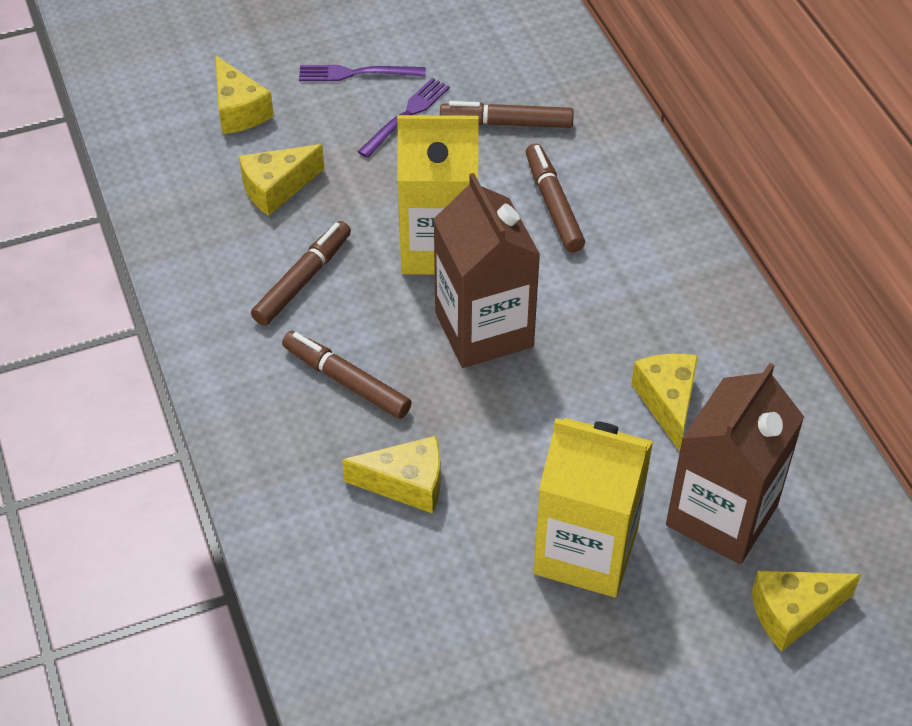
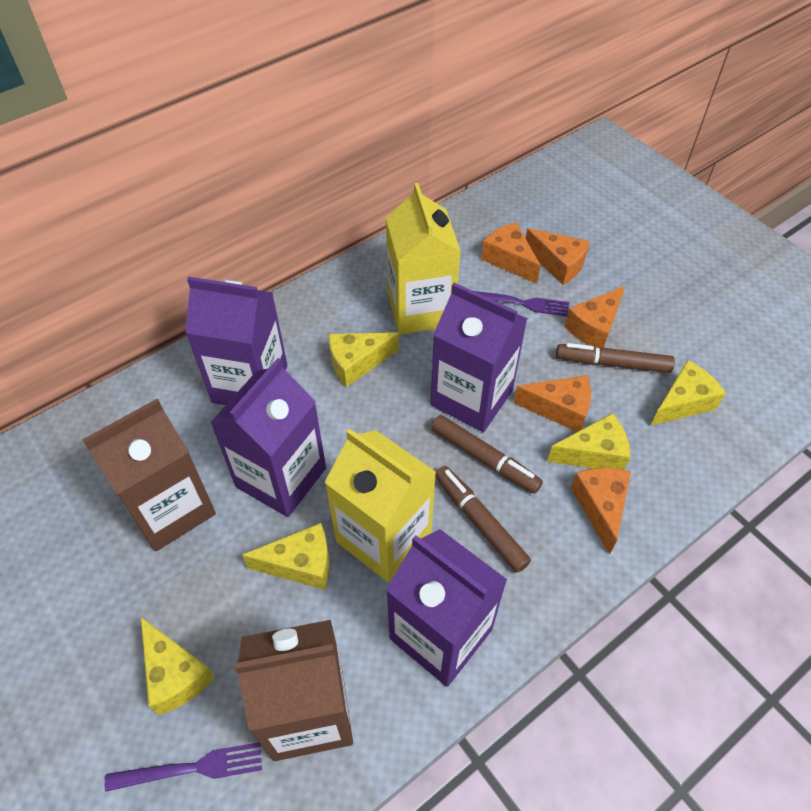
brown marker: 4 -> 3
orange cheese: 0 -> 5
purple carton: 0 -> 4

